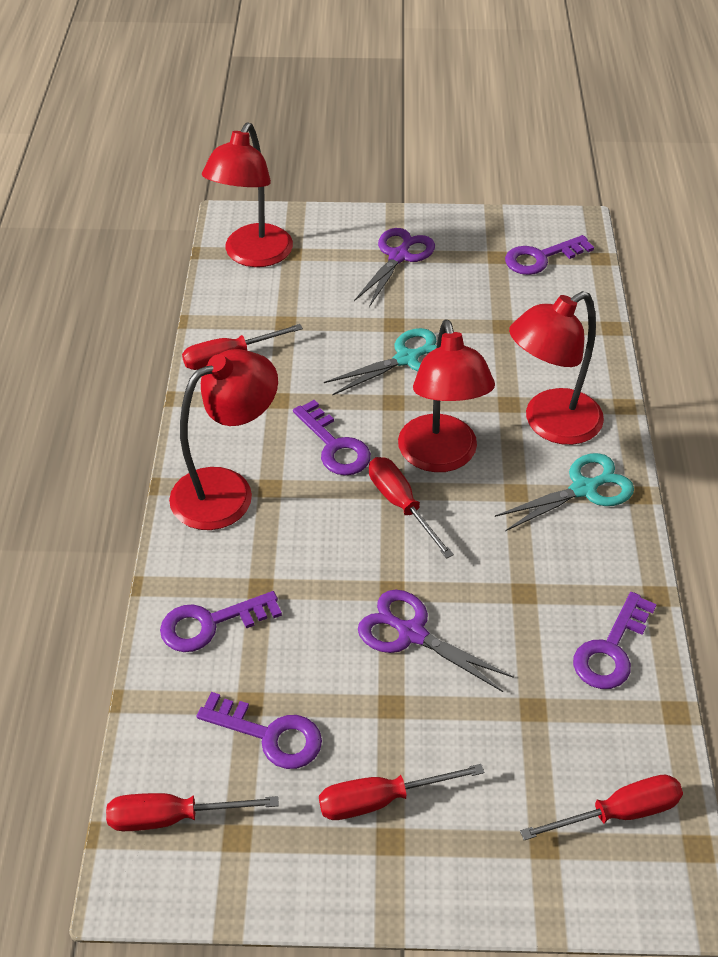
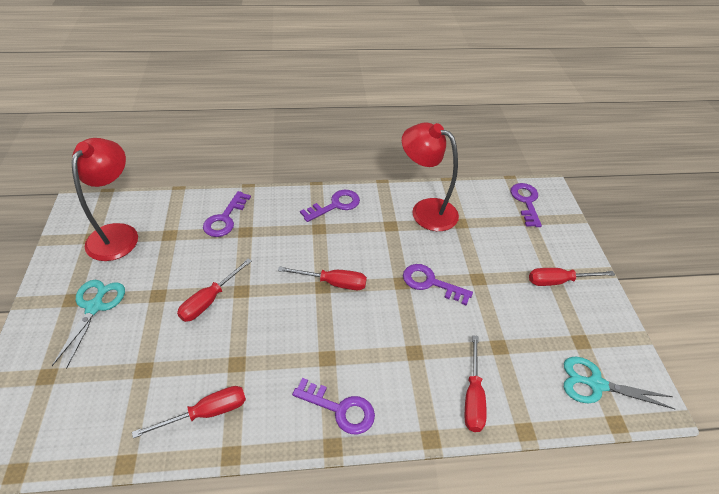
purple scissors: 2 -> 0
red lamp: 4 -> 2

